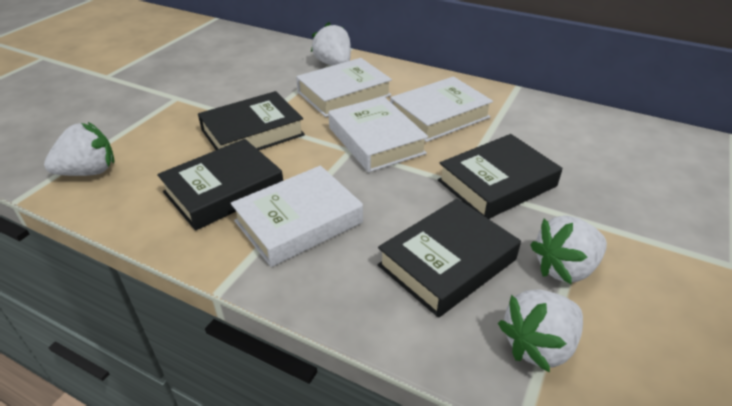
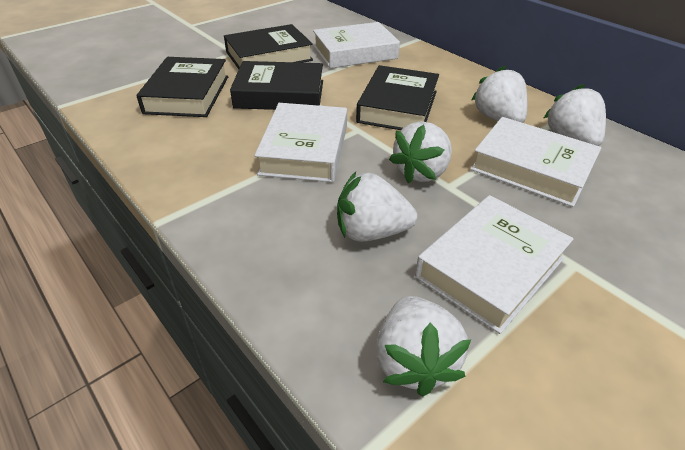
white strawberry: 4 -> 5

